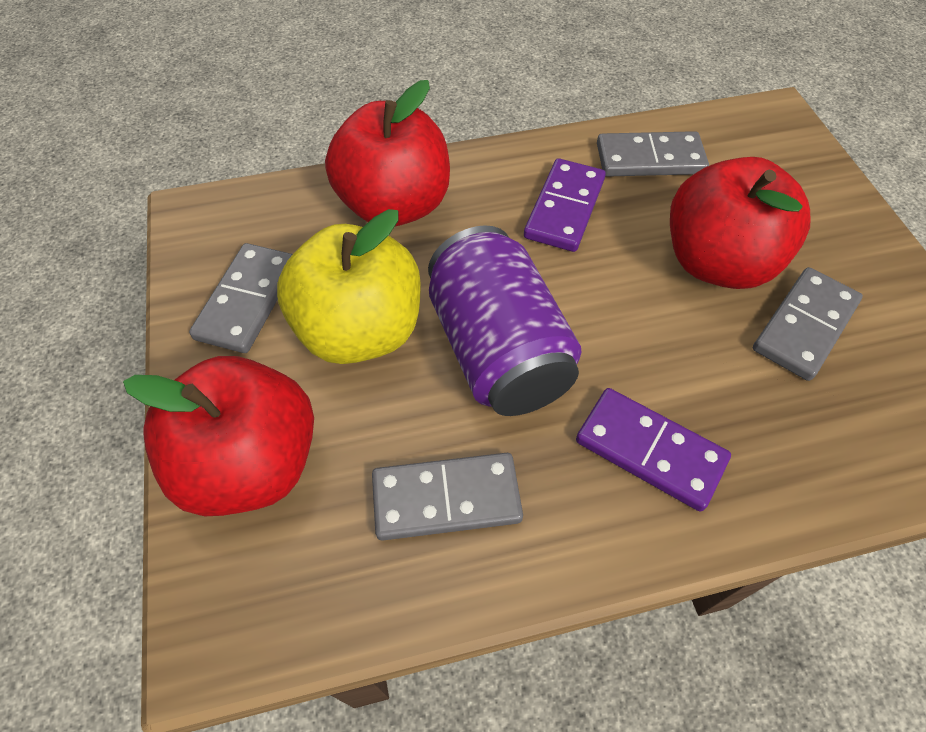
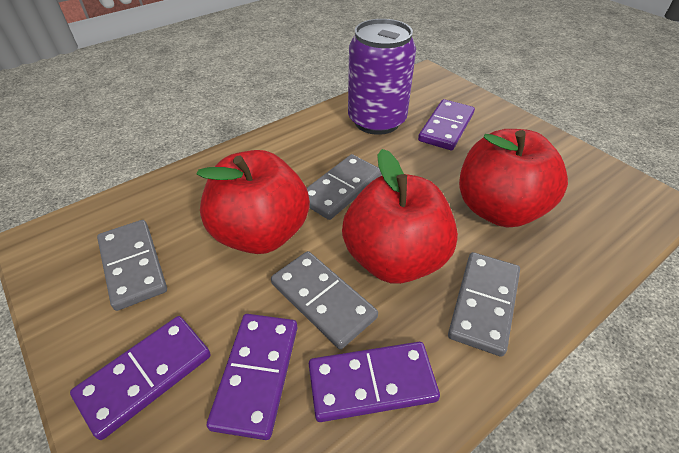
purple domino: 2 -> 4
yellow apple: 1 -> 0

